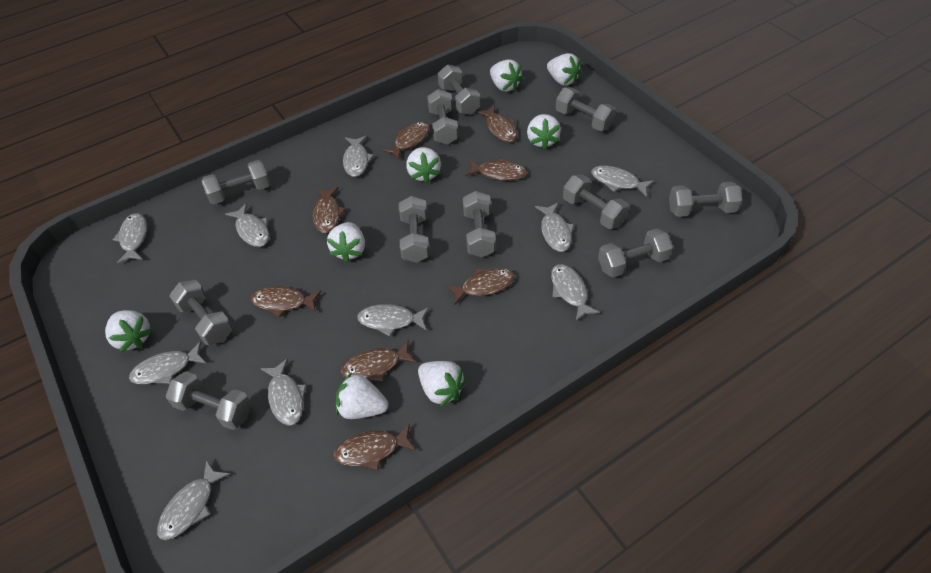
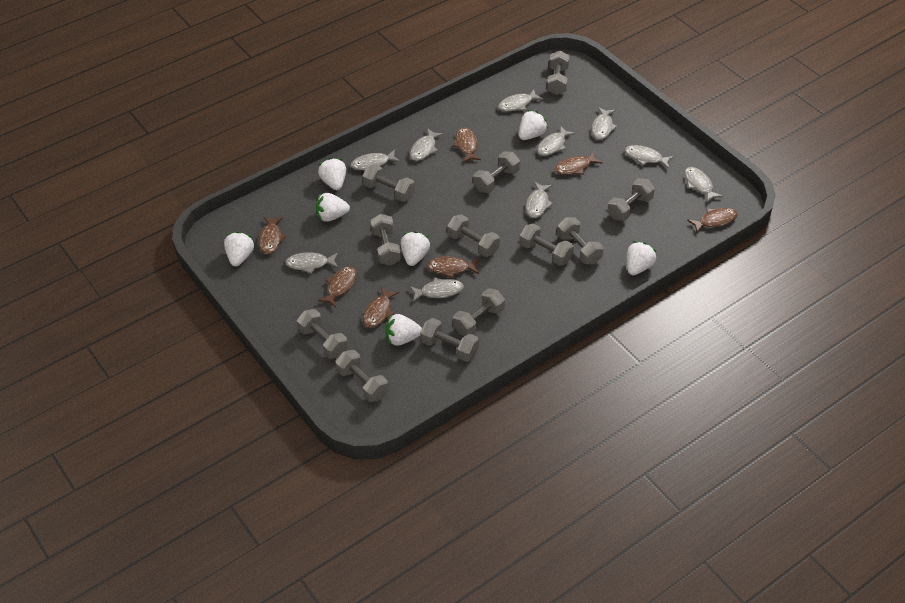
brown fish: 8 -> 7
grey dumbbell: 11 -> 12
white strawberry: 8 -> 7

